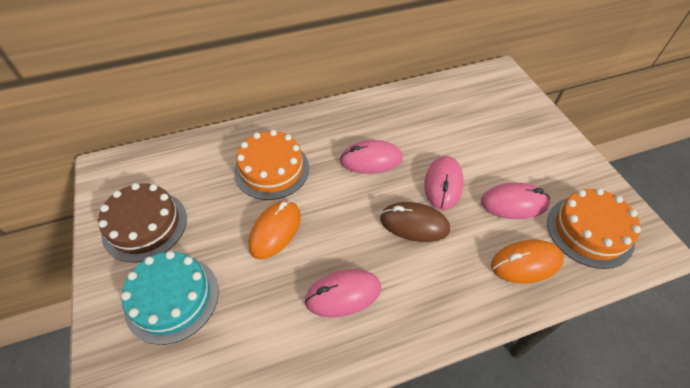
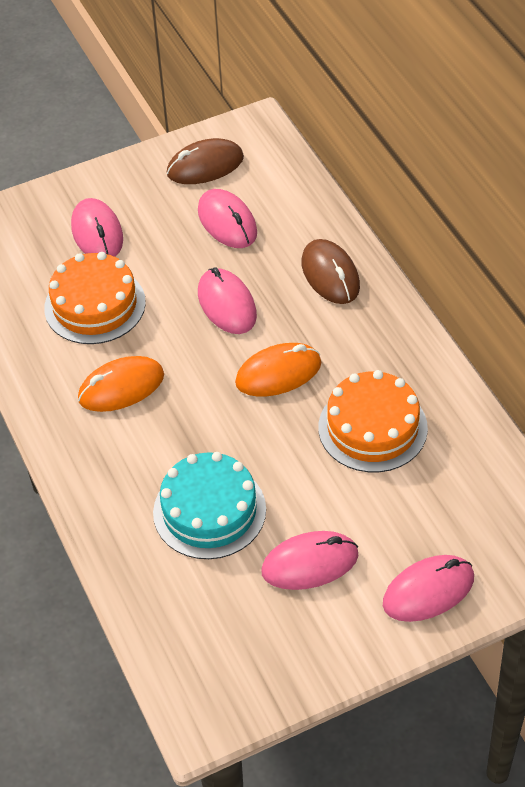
brown cake: 1 -> 0
brown mouse: 1 -> 2
pink mouse: 4 -> 5

